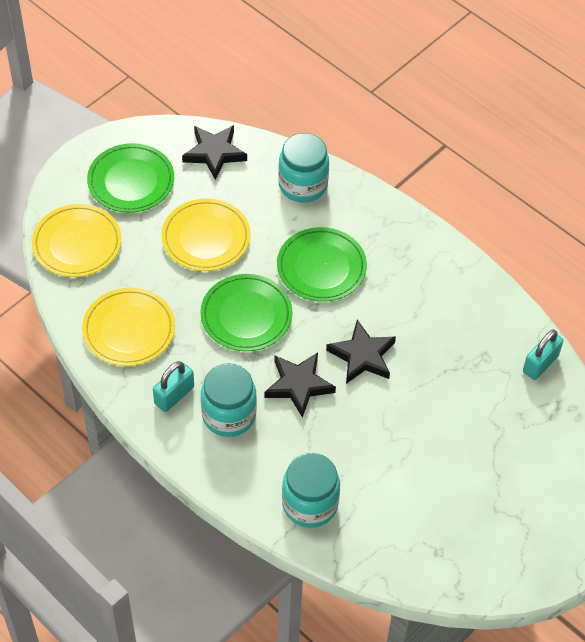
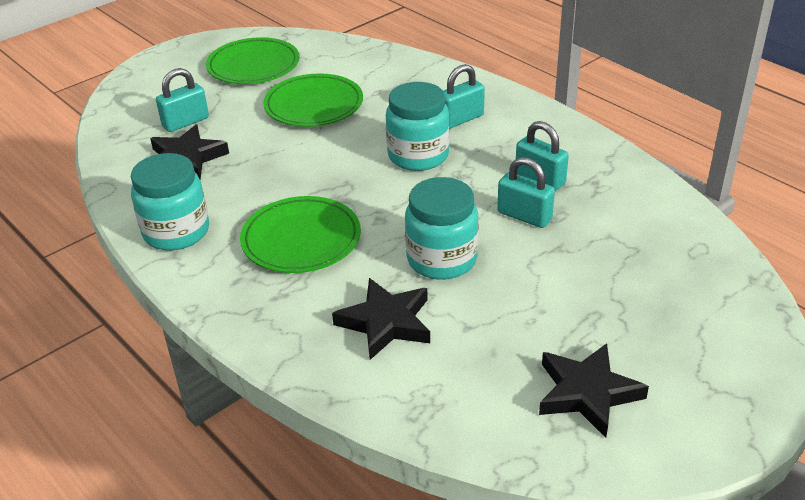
turquoise padlock: 2 -> 4
yellow plate: 3 -> 0

